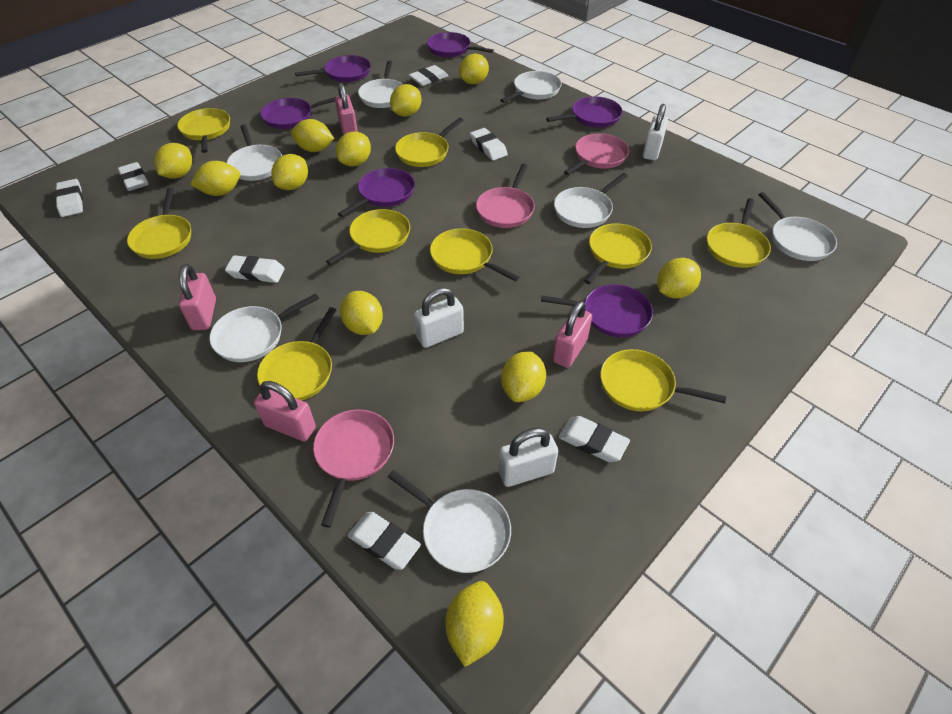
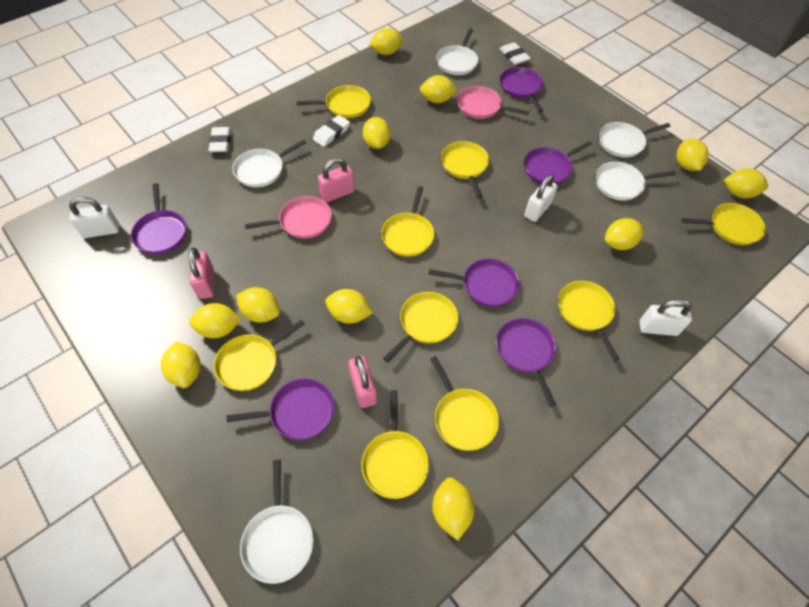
pink padlock: 4 -> 3
pink pan: 3 -> 2
white eraser: 7 -> 3
white pan: 7 -> 5

